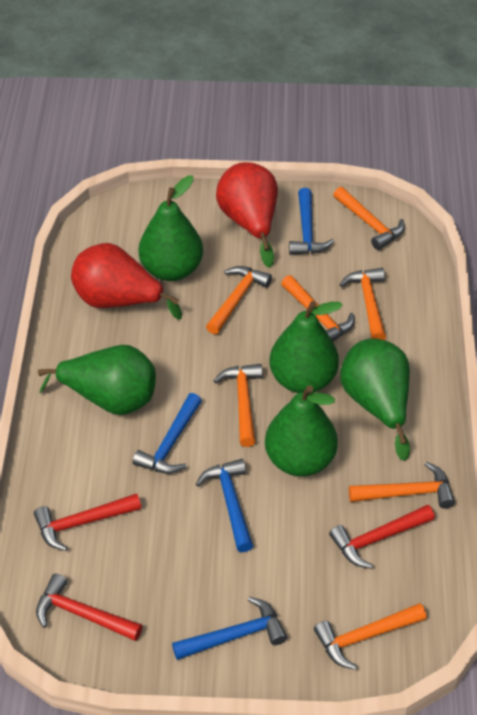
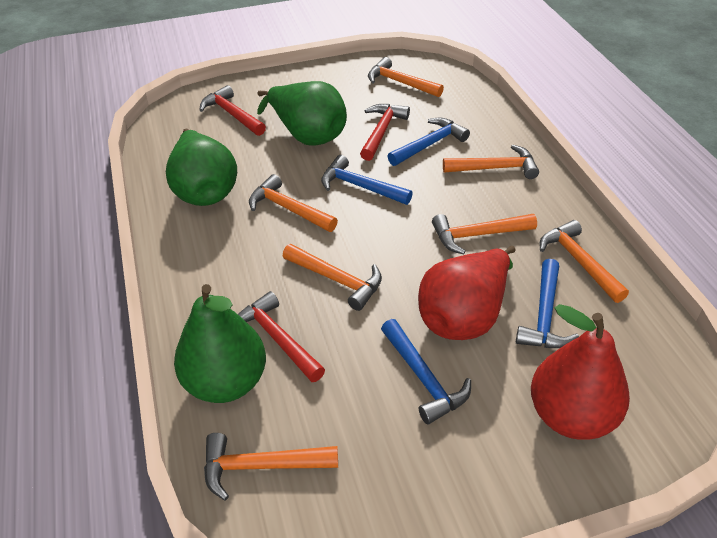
green pear: 5 -> 3

